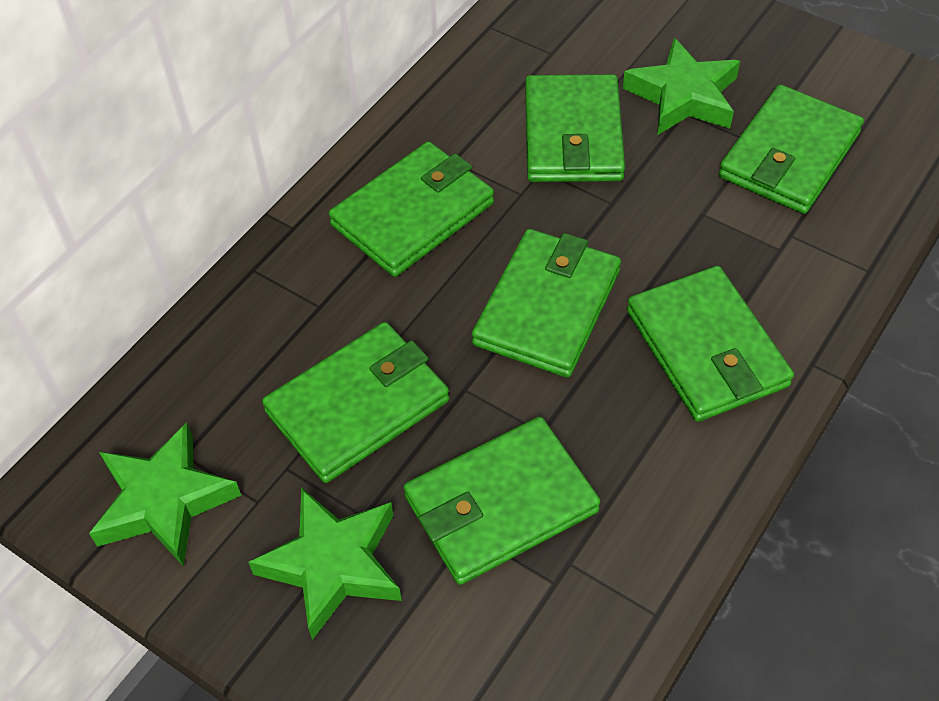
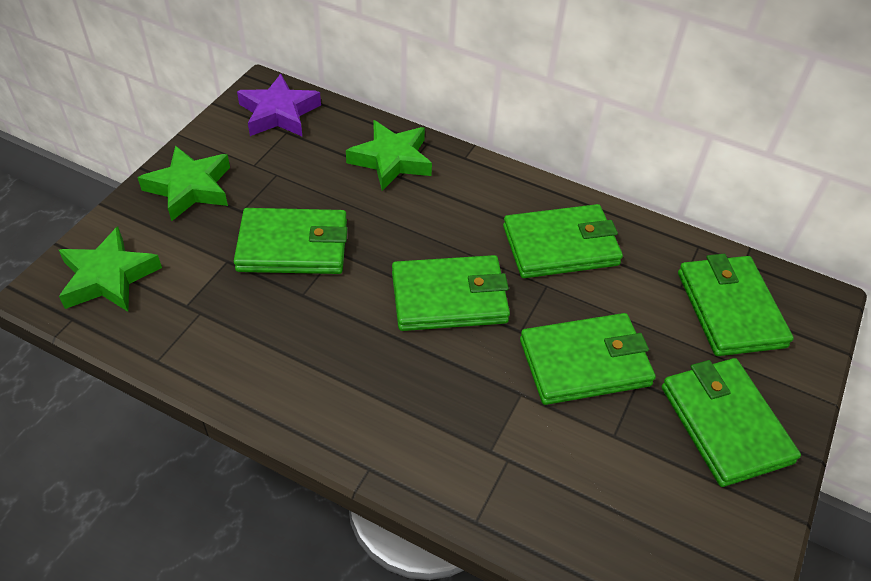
green wallet: 7 -> 6
purple star: 0 -> 1

